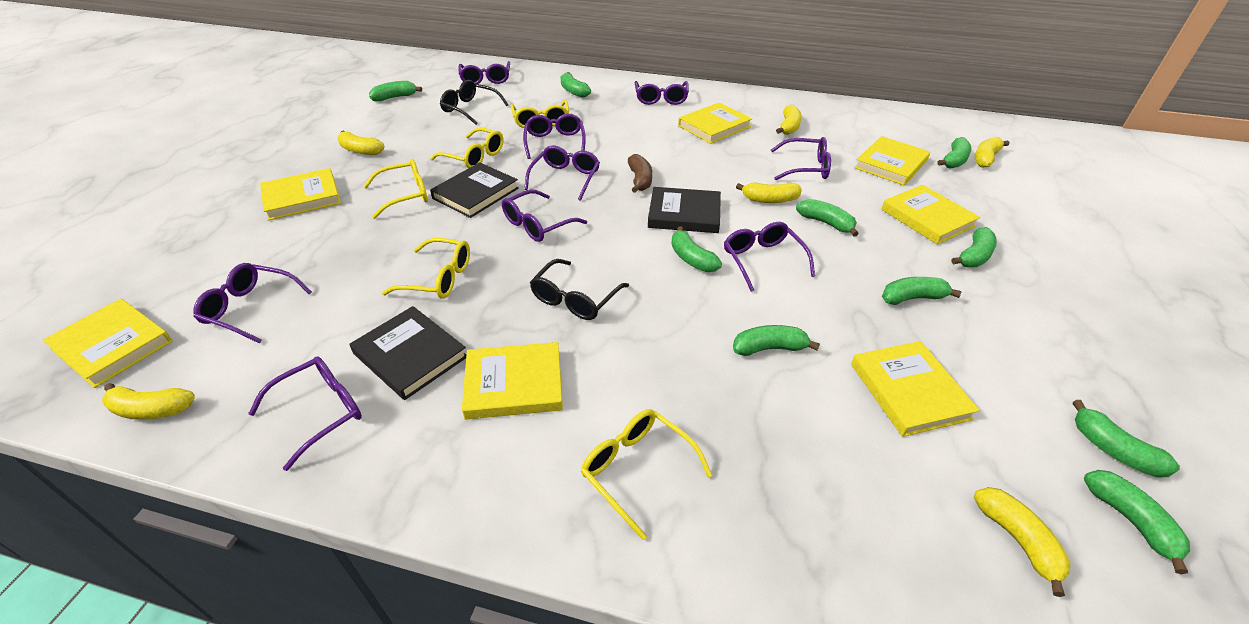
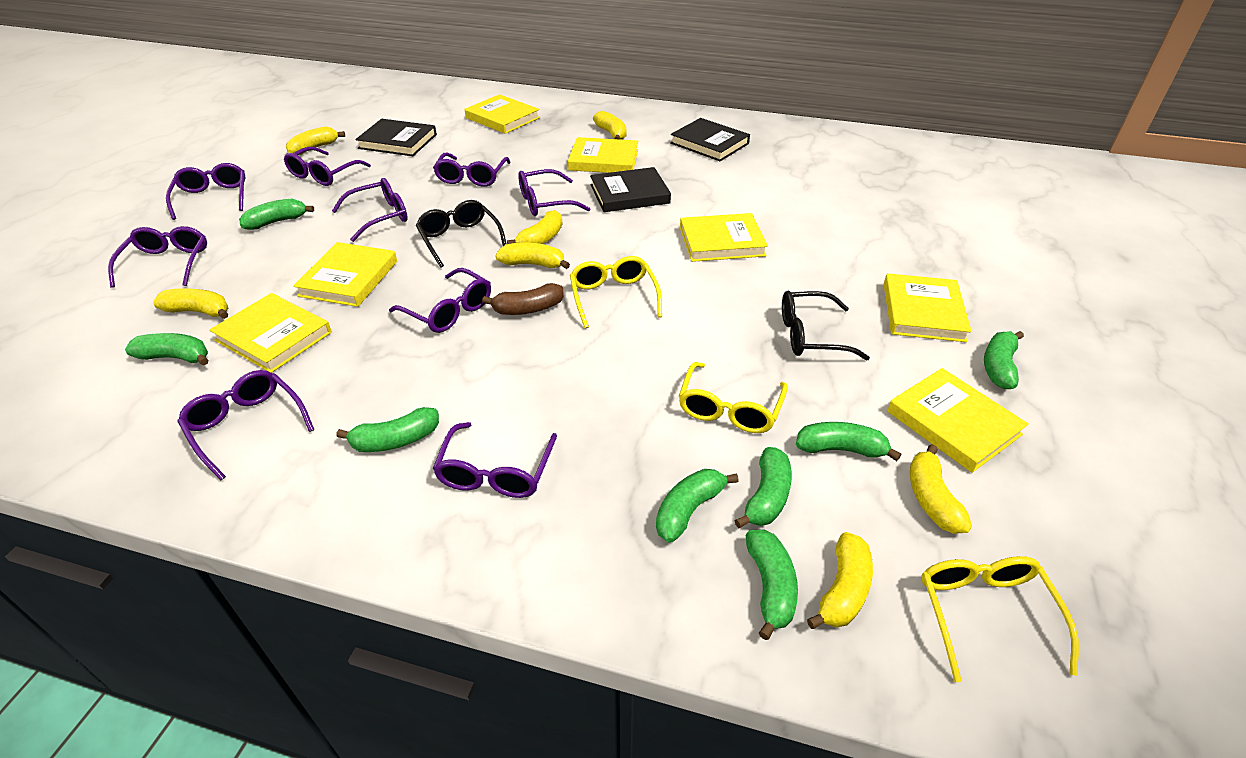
green banana: 10 -> 8
yellow banana: 6 -> 7
yellow glasses: 5 -> 3

